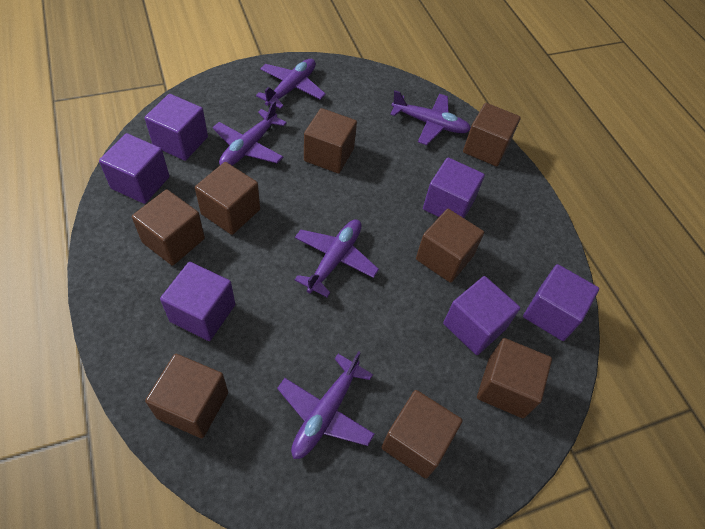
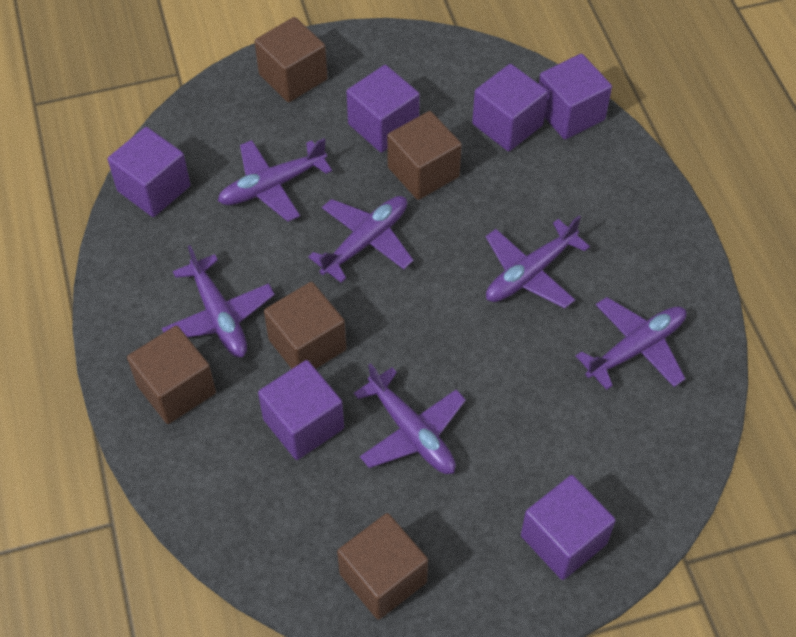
brown cube: 8 -> 5
purple plane: 5 -> 6

